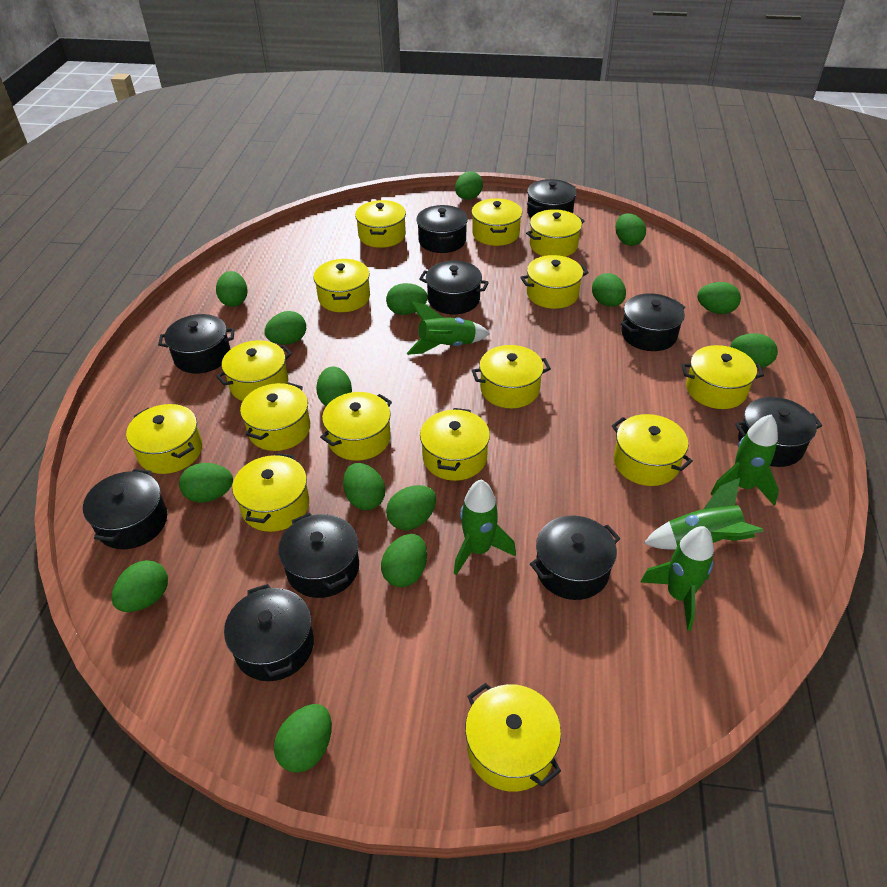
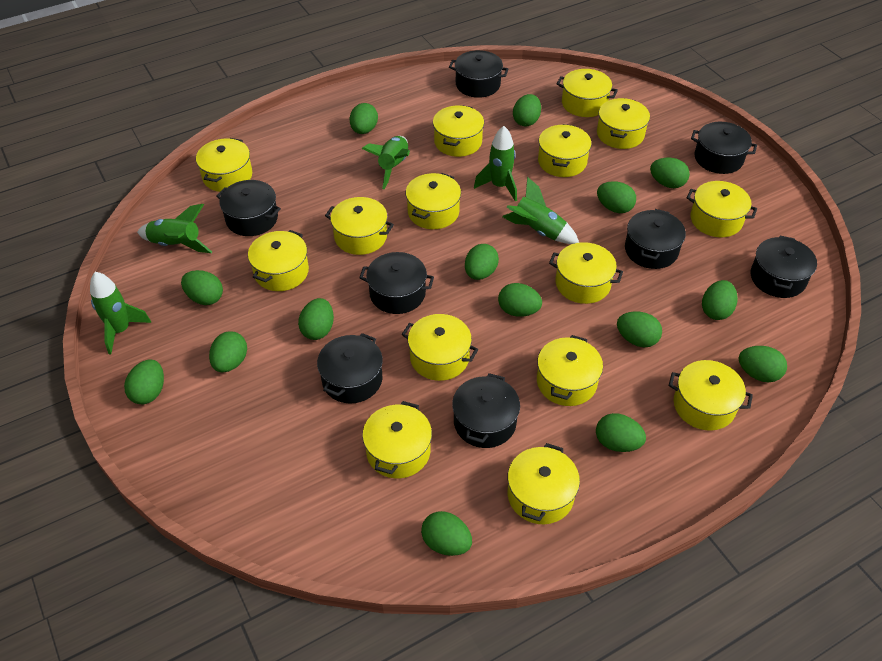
black pot: 10 -> 8

